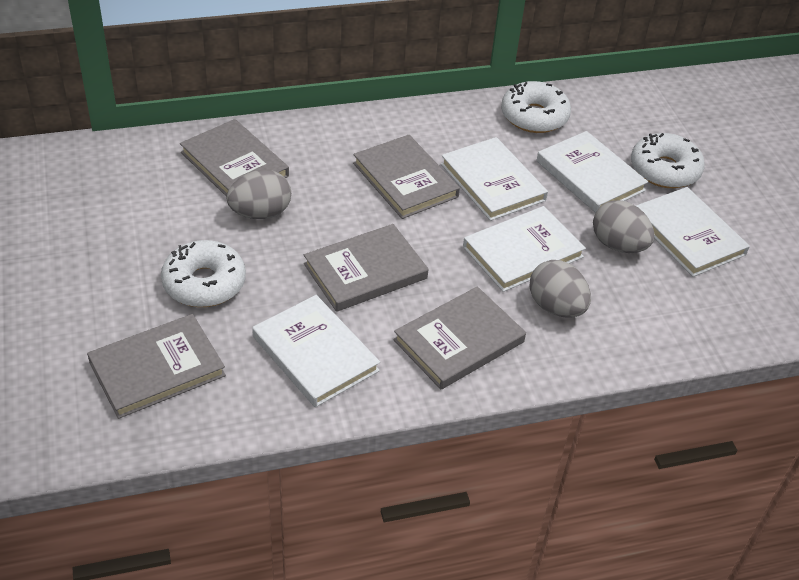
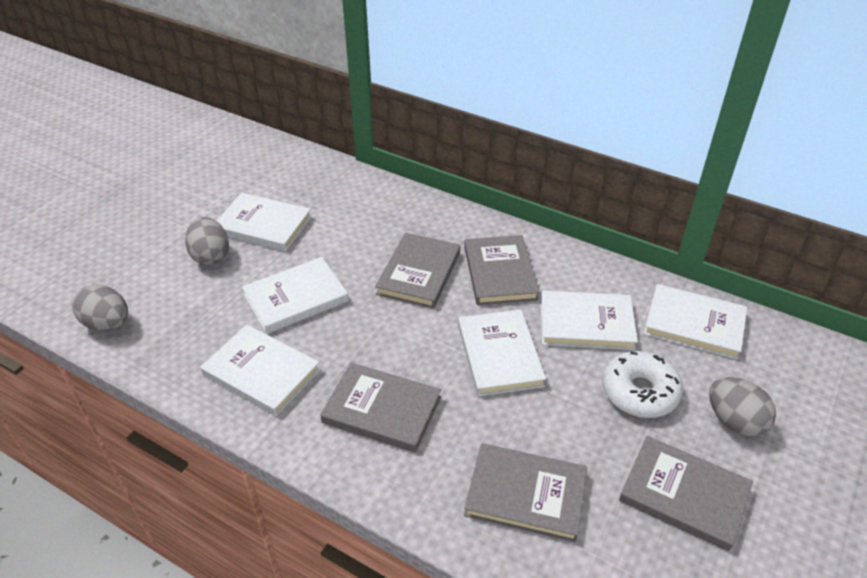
white book: 5 -> 6
white donut: 3 -> 1

